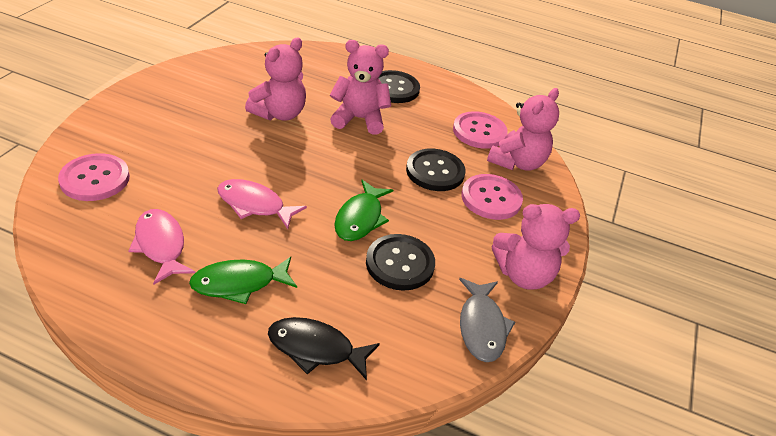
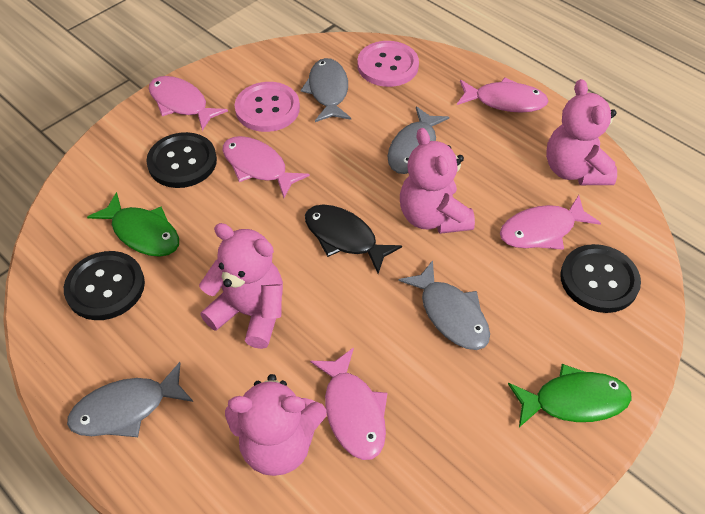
grey fish: 1 -> 4
pink button: 3 -> 2
pink fish: 2 -> 5

